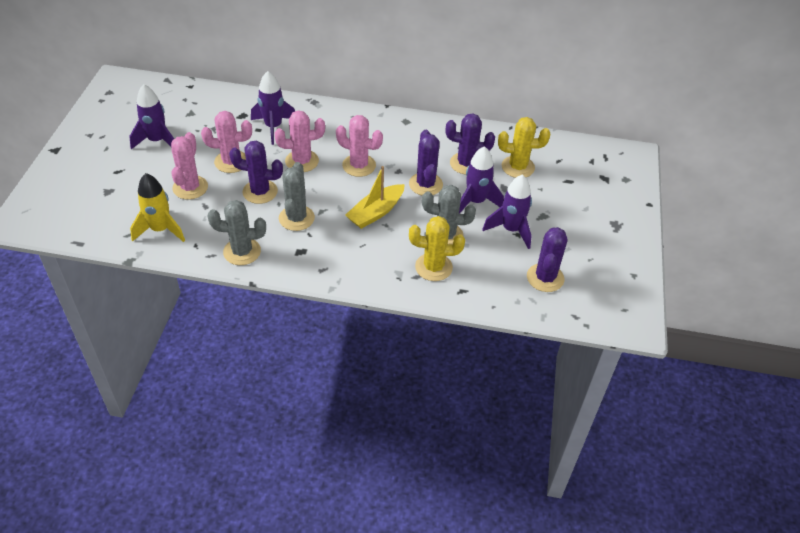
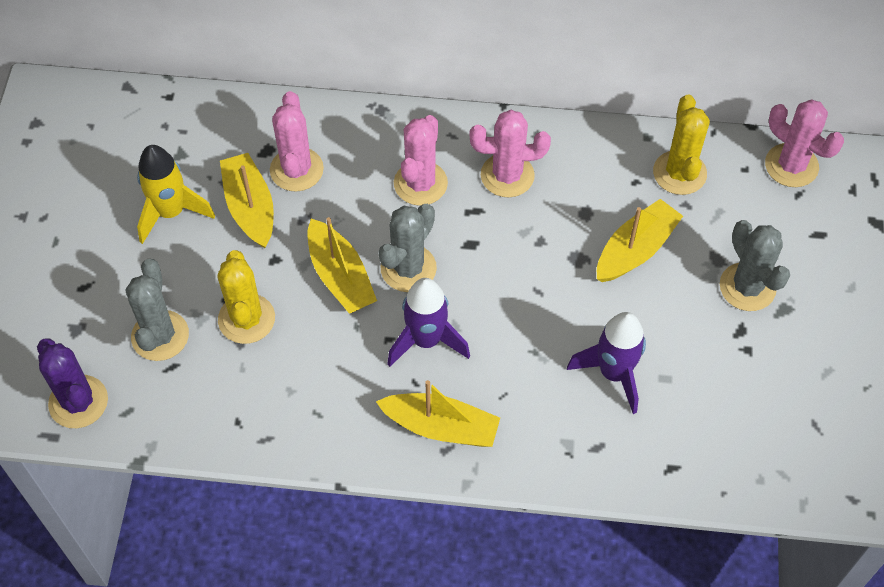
purple cactus: 4 -> 1
purple rocket: 4 -> 2
yellow boat: 1 -> 4

